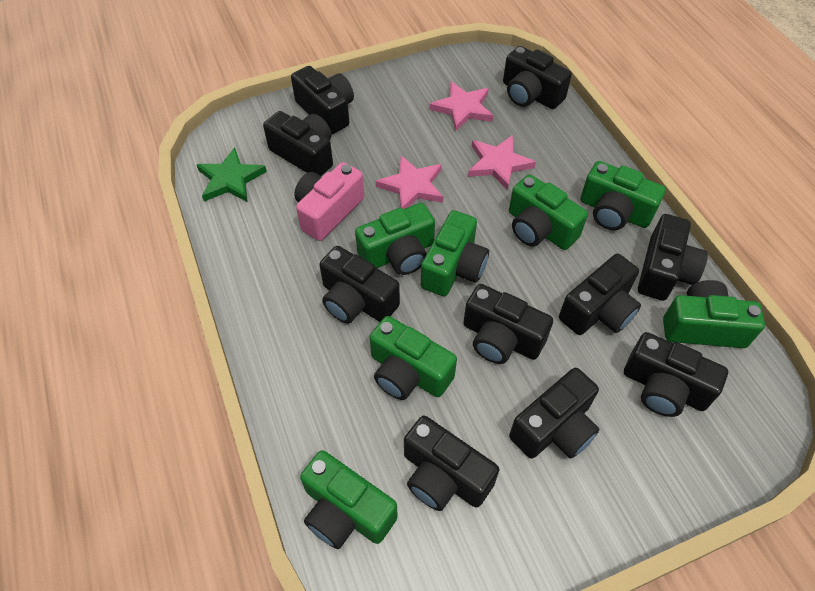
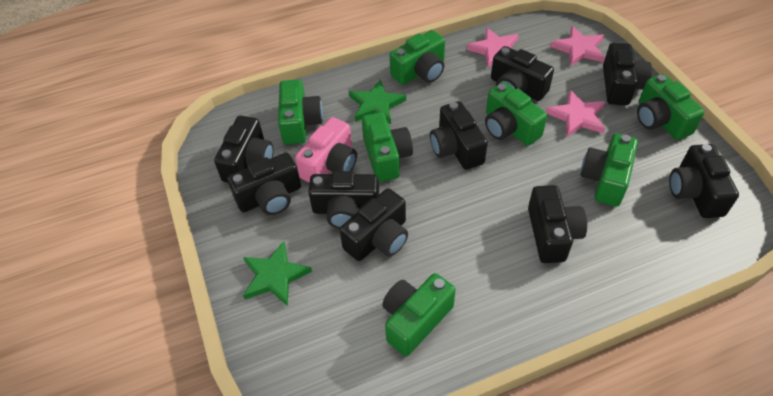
black camera: 10 -> 9
green star: 1 -> 2

